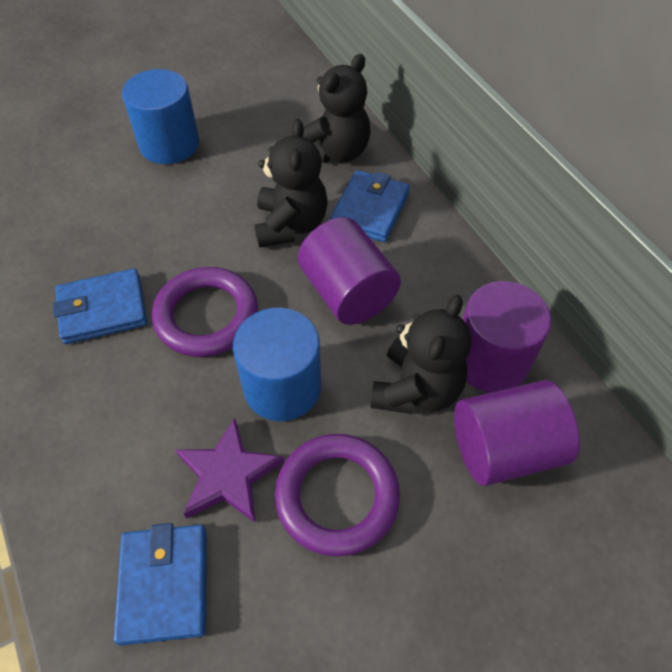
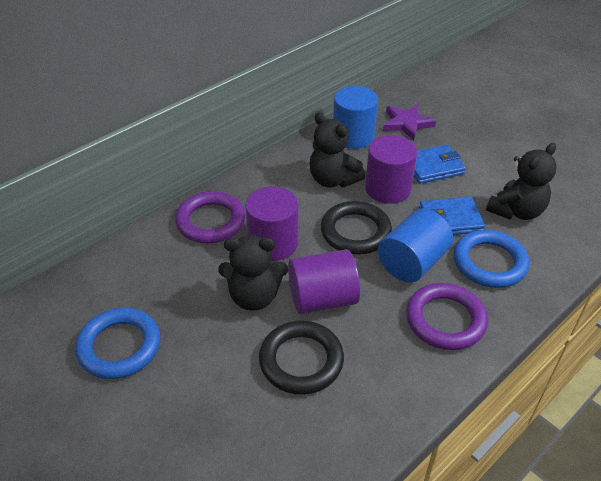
black ring: 0 -> 2
blue ring: 0 -> 2
blue wallet: 3 -> 2

